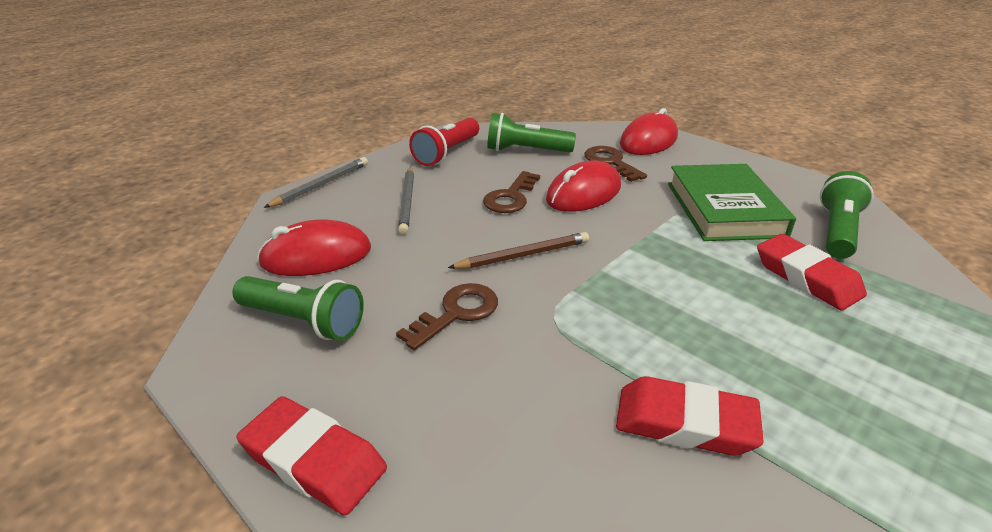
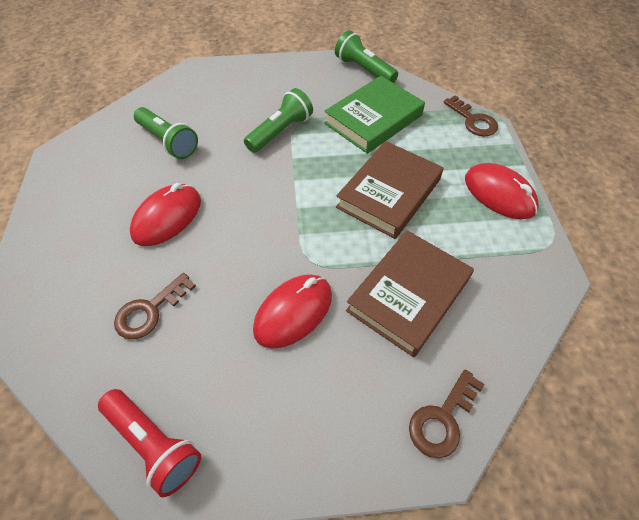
brown book: 0 -> 2
brown pencil: 1 -> 0
grey pencil: 2 -> 0
red eraser: 3 -> 0

